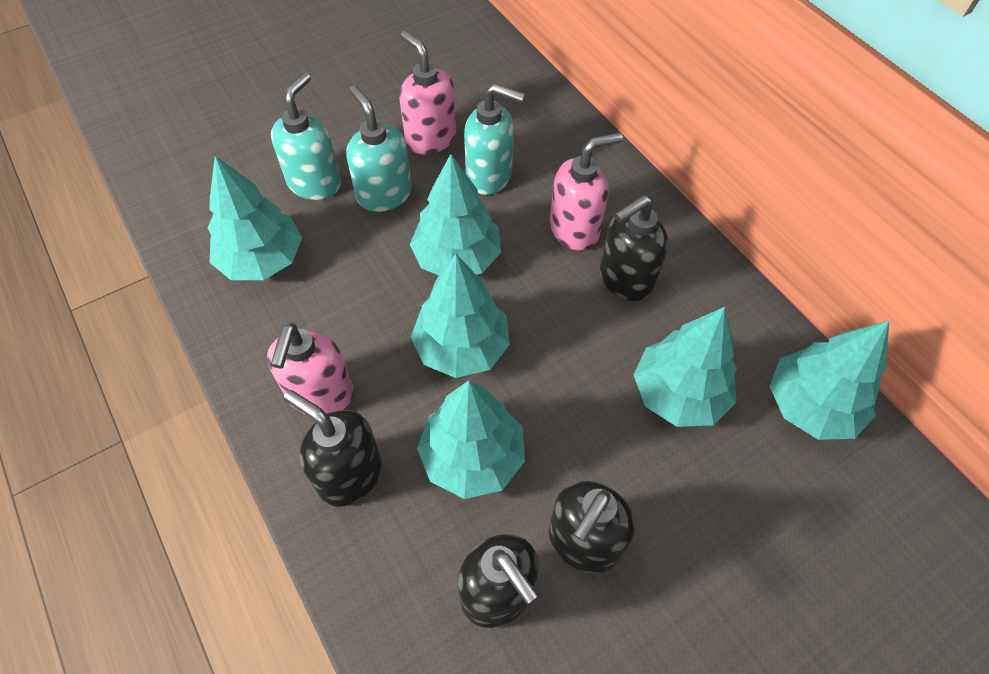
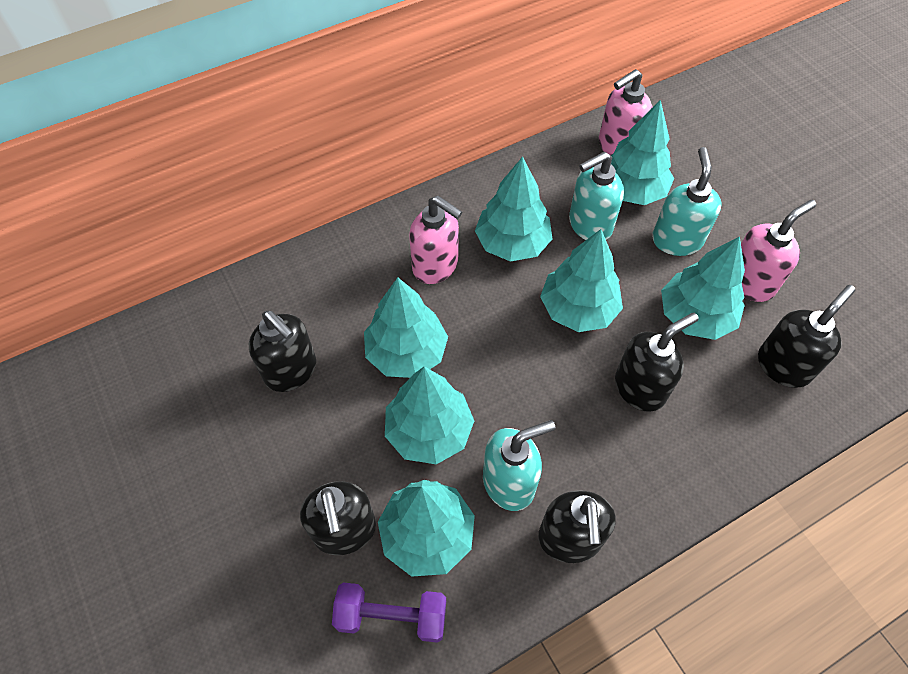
black soap dispenser: 4 -> 5
purple dumbbell: 0 -> 1
turquoise tree: 6 -> 7

